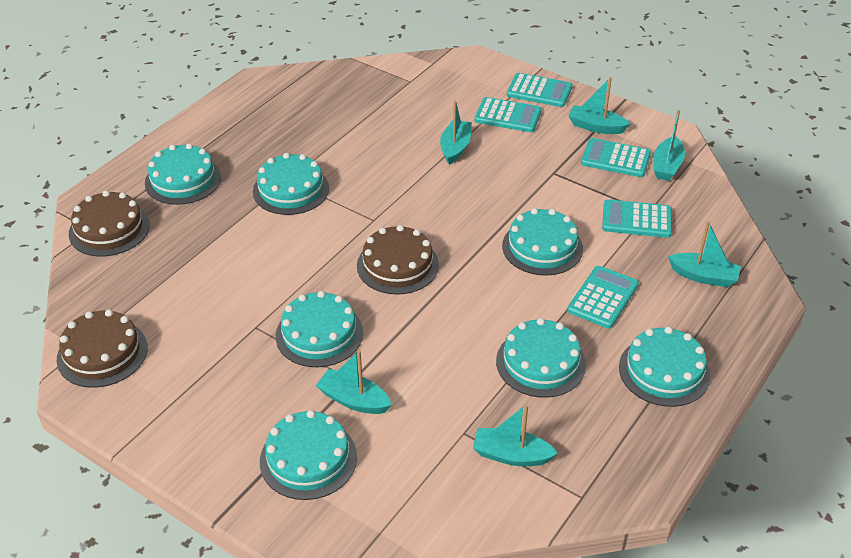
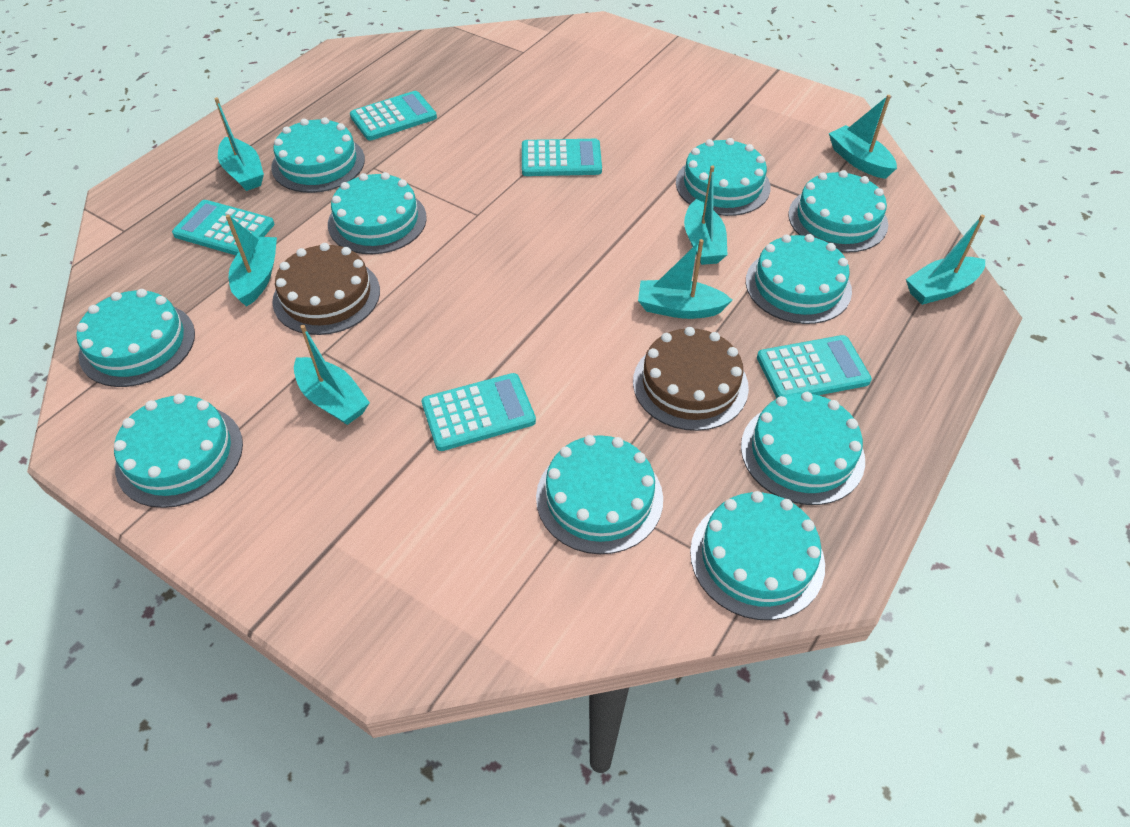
brown cake: 3 -> 2
turquoise boat: 6 -> 7
turquoise cake: 7 -> 10

